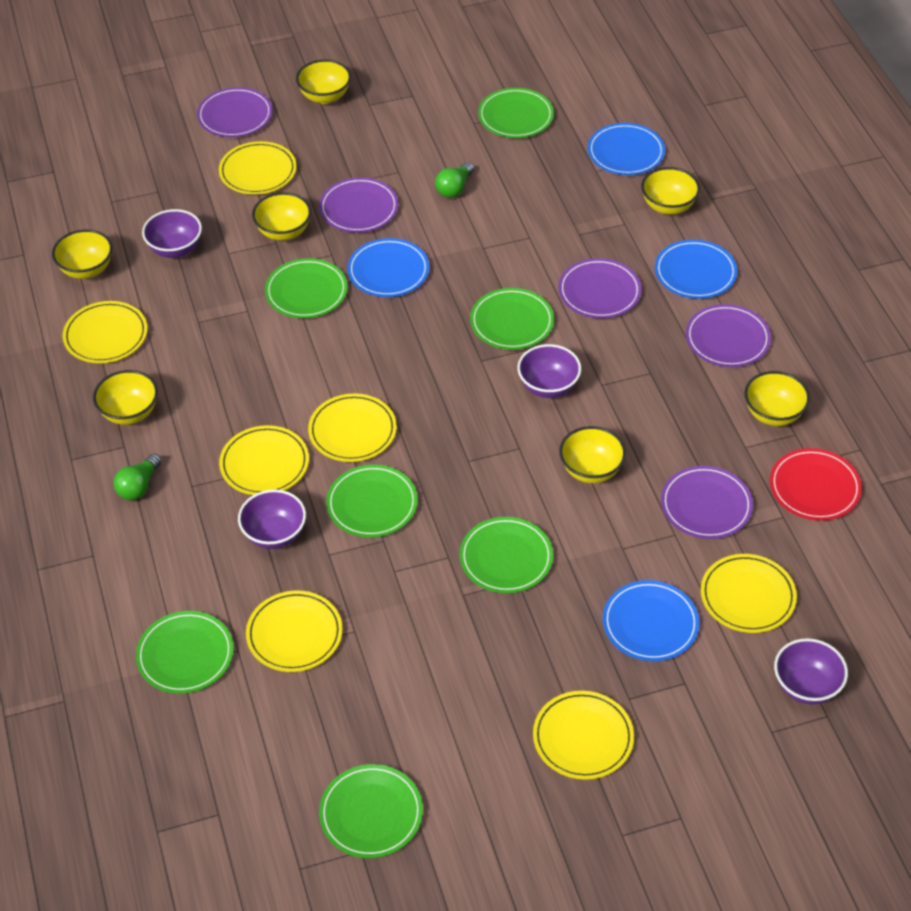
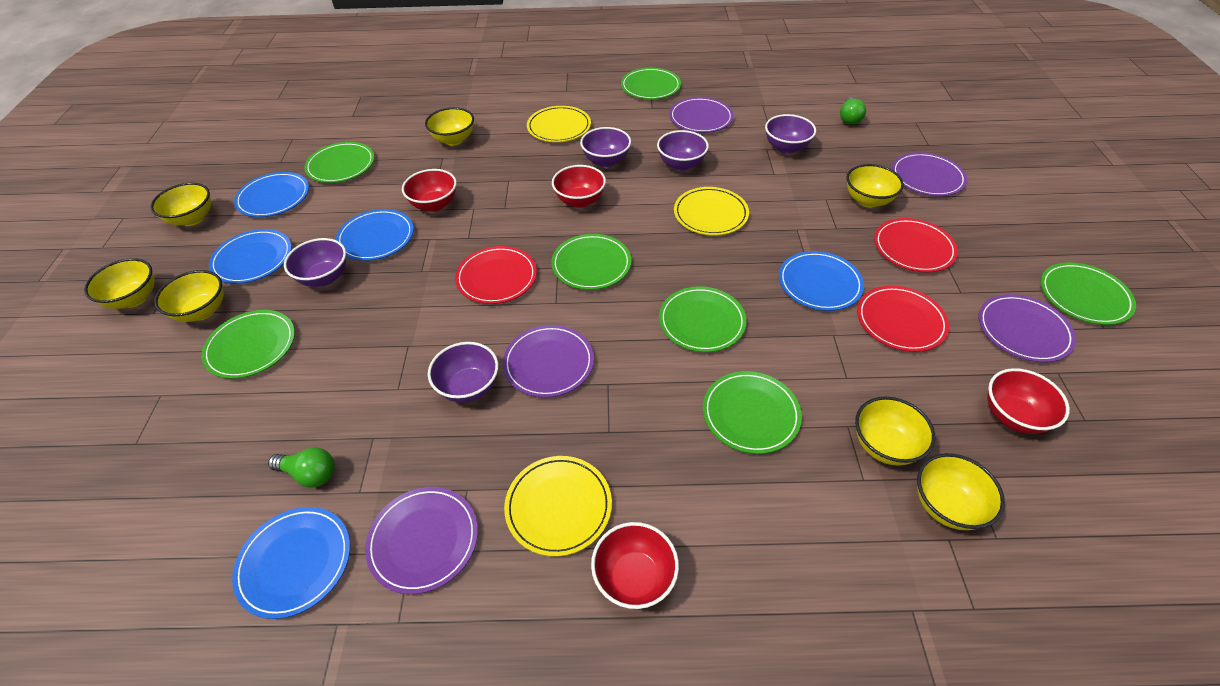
blue plate: 4 -> 5
purple bowl: 4 -> 5
red bowl: 0 -> 4
red plate: 1 -> 3
yellow plate: 7 -> 3

